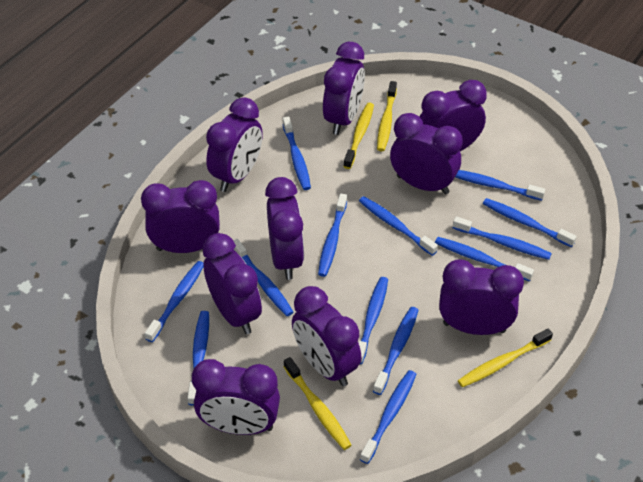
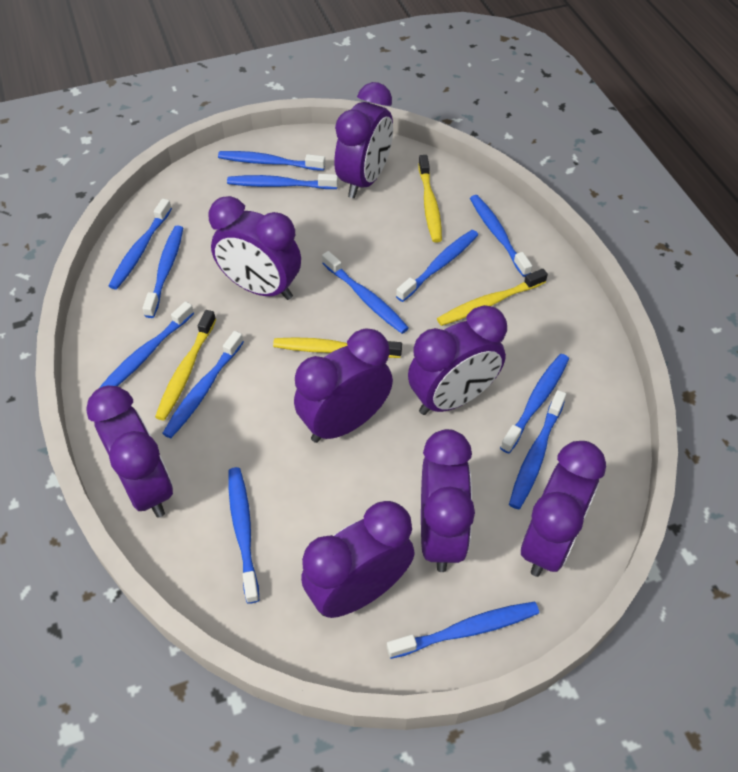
purple clock: 10 -> 8

